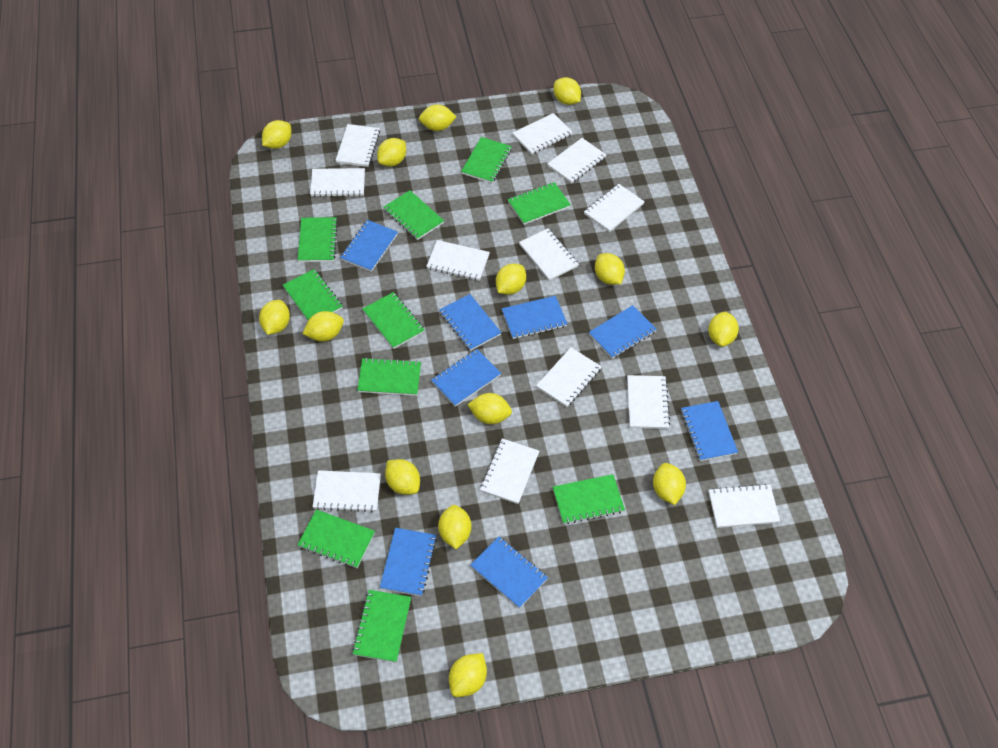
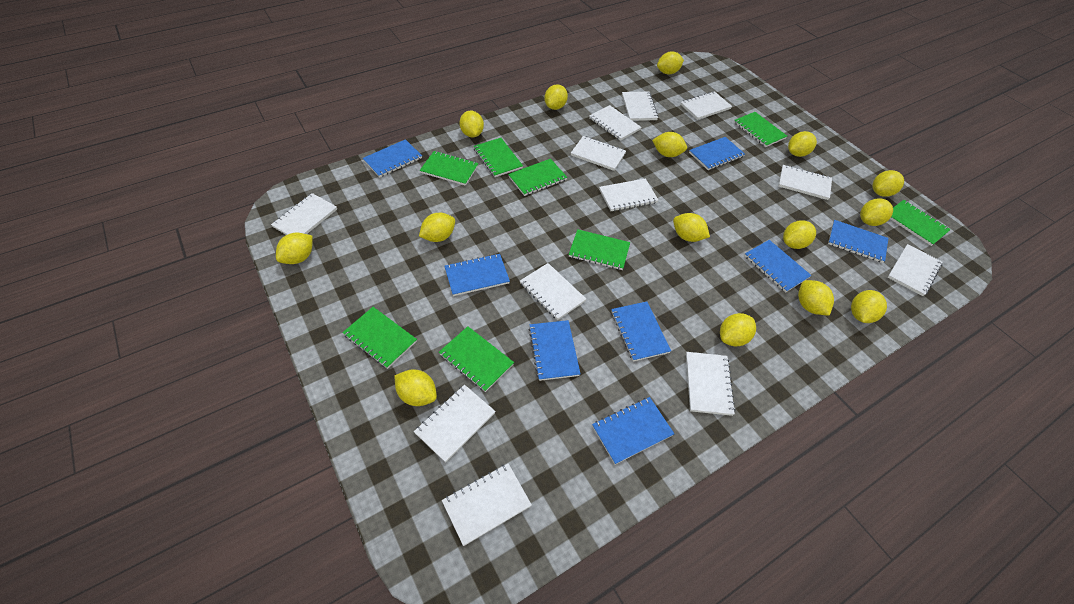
green notebook: 10 -> 8
yellow lemon: 14 -> 15

